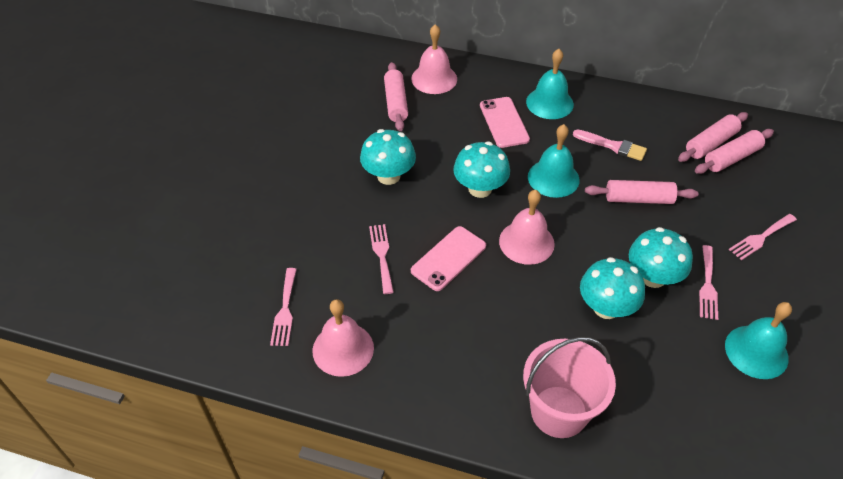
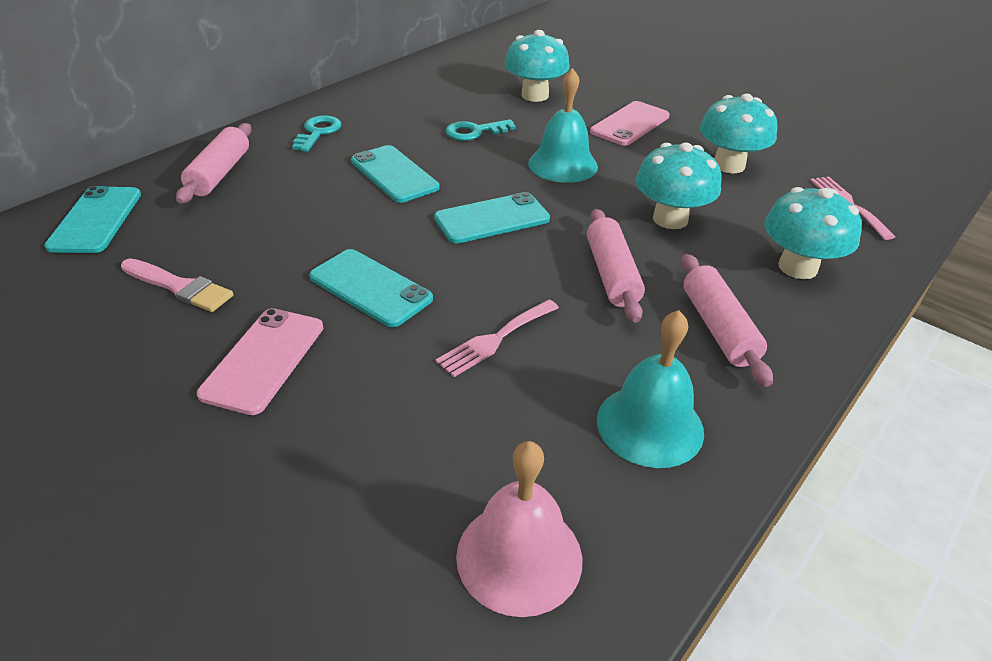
pink bell: 3 -> 1
pink bucket: 1 -> 0
pink fork: 4 -> 2
pink rolling pin: 4 -> 3
turquoise bell: 3 -> 2
turquoise key: 0 -> 2
turquoise phone: 0 -> 4

